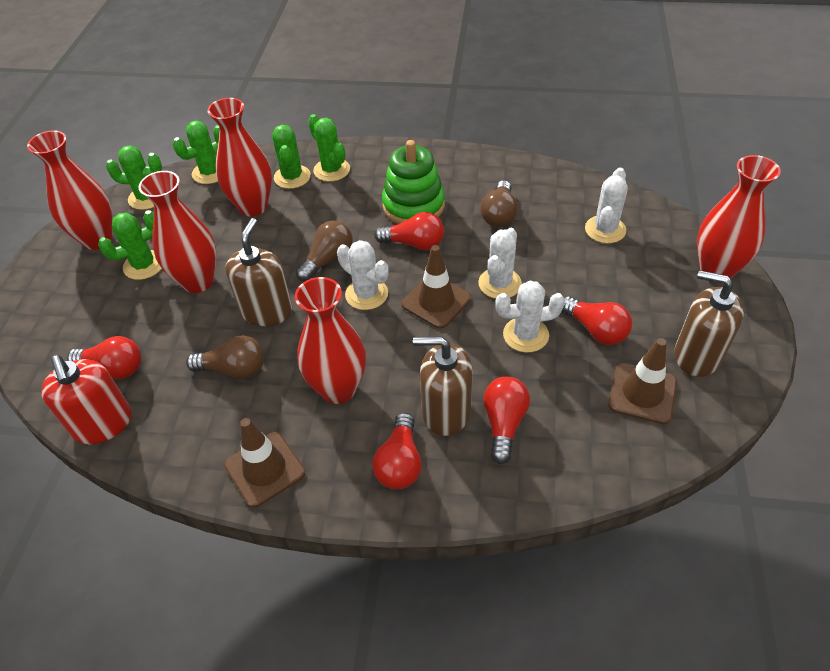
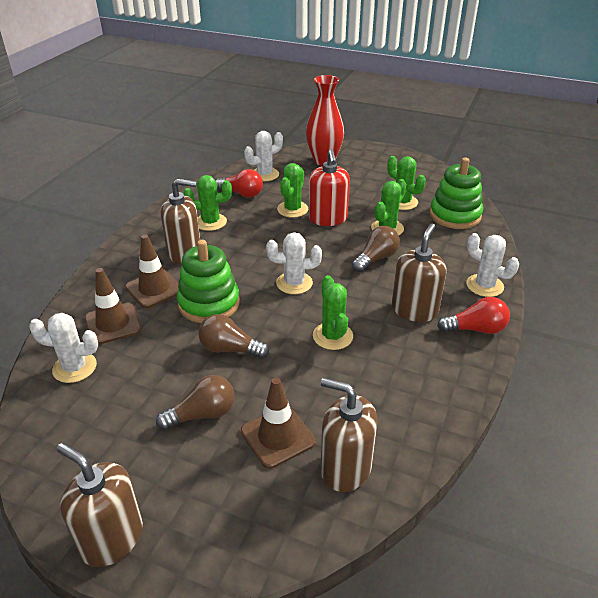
brown soap dispenser: 3 -> 4
green stacking toy: 1 -> 2
red light bulb: 5 -> 2
red vase: 5 -> 1

